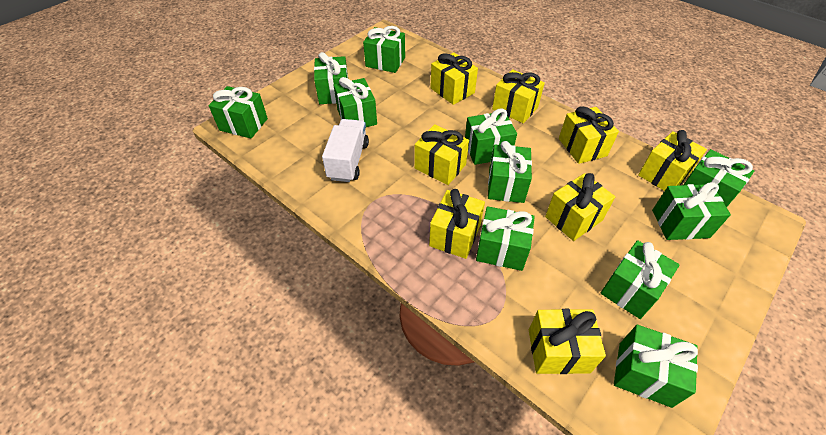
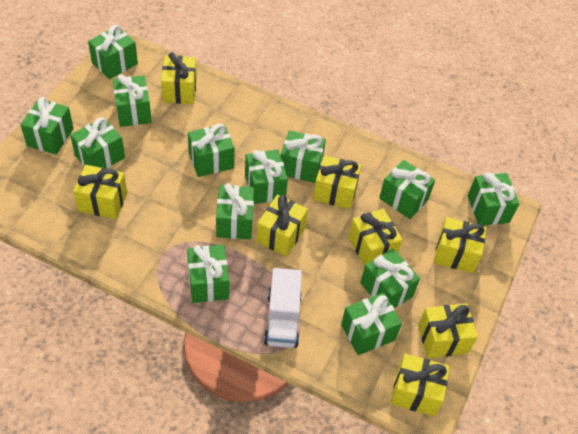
green gift: 11 -> 13

